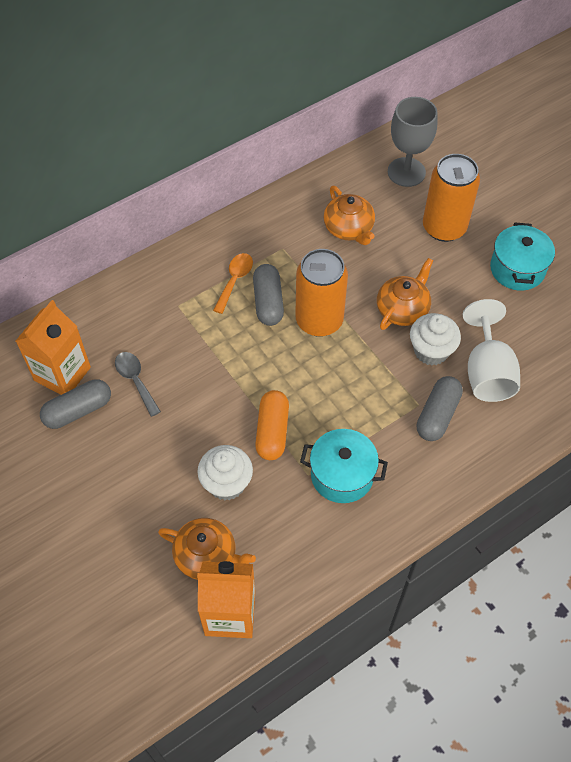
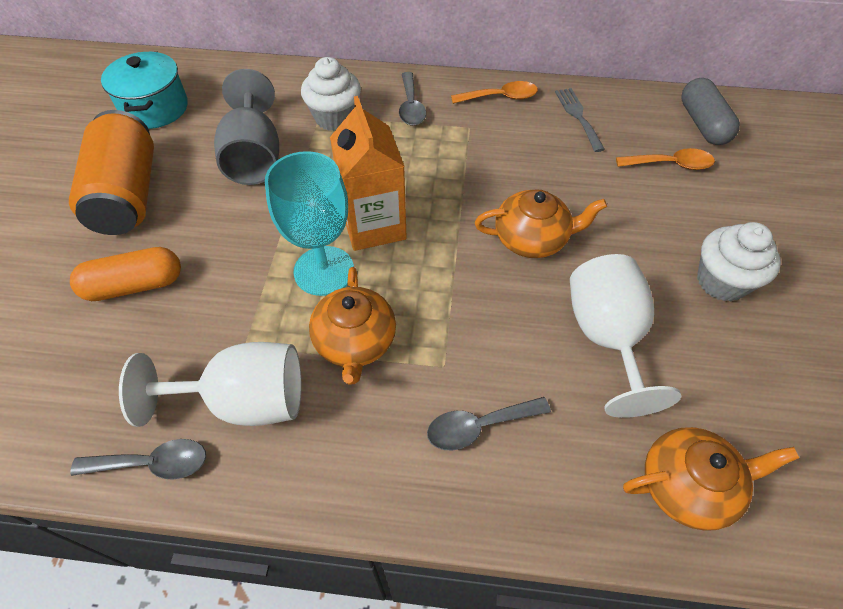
grey capsule: 3 -> 1
grey fork: 0 -> 1
grey spoon: 1 -> 3
orange can: 2 -> 1
orange carton: 2 -> 1
orange spoon: 1 -> 2
turquoise goblet: 0 -> 1
turquoise pot: 2 -> 1
white goblet: 1 -> 2

